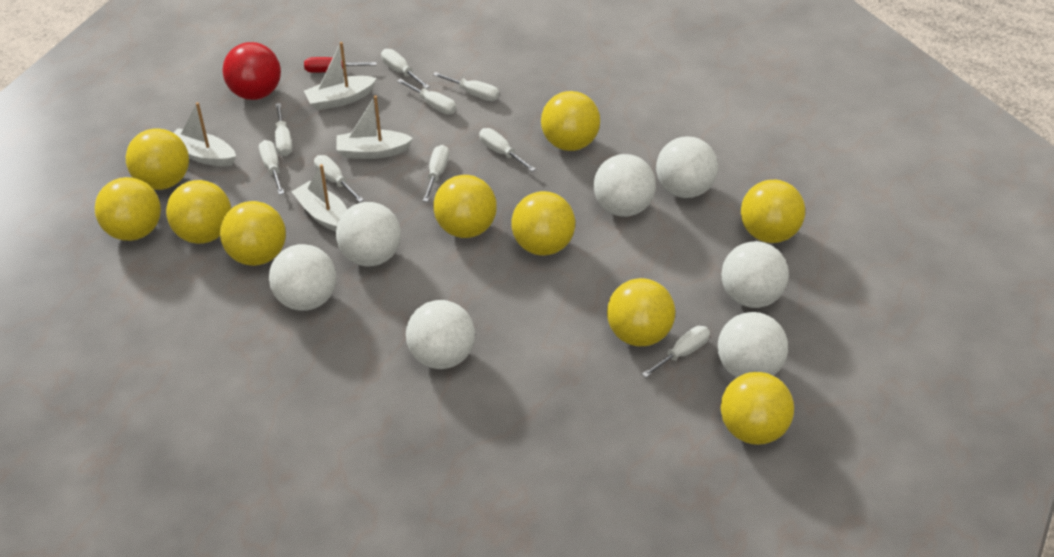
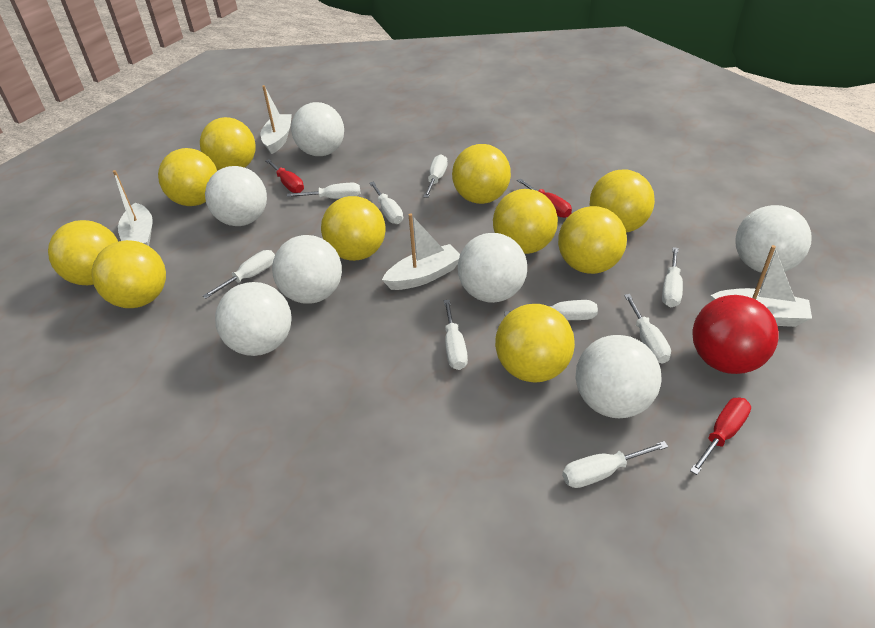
red screwdriver: 1 -> 3

